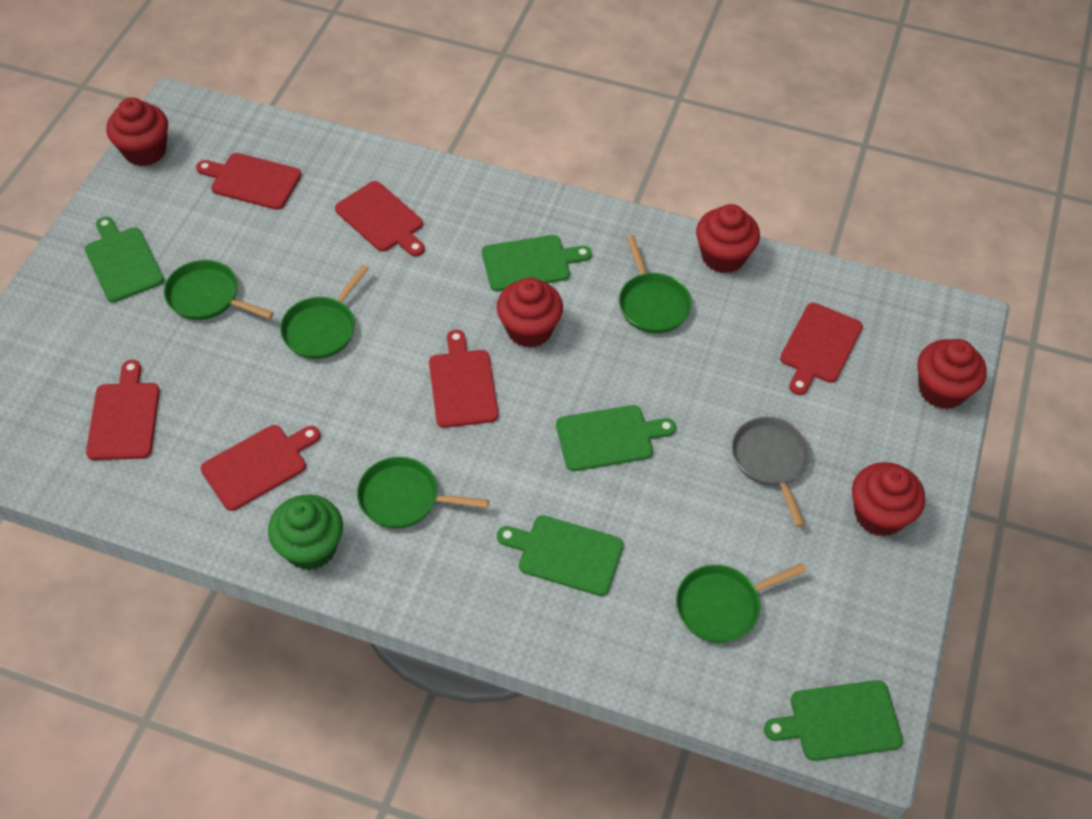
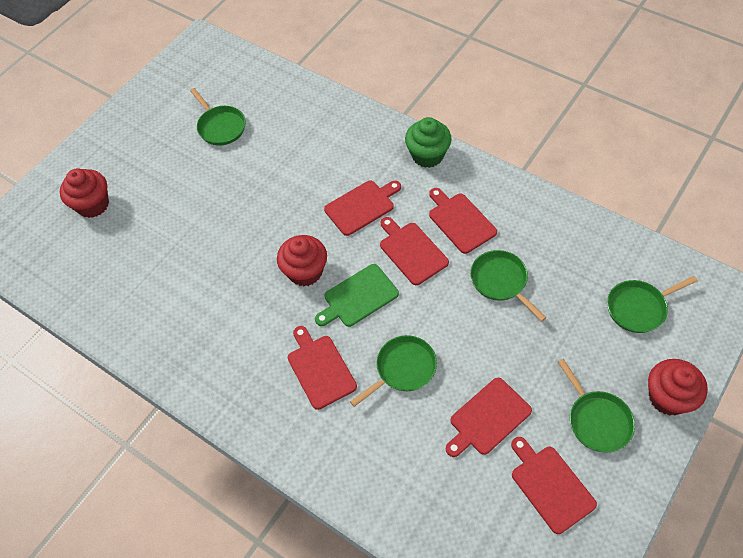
green cutting board: 5 -> 1
grey pan: 1 -> 0
red cupcake: 5 -> 3

